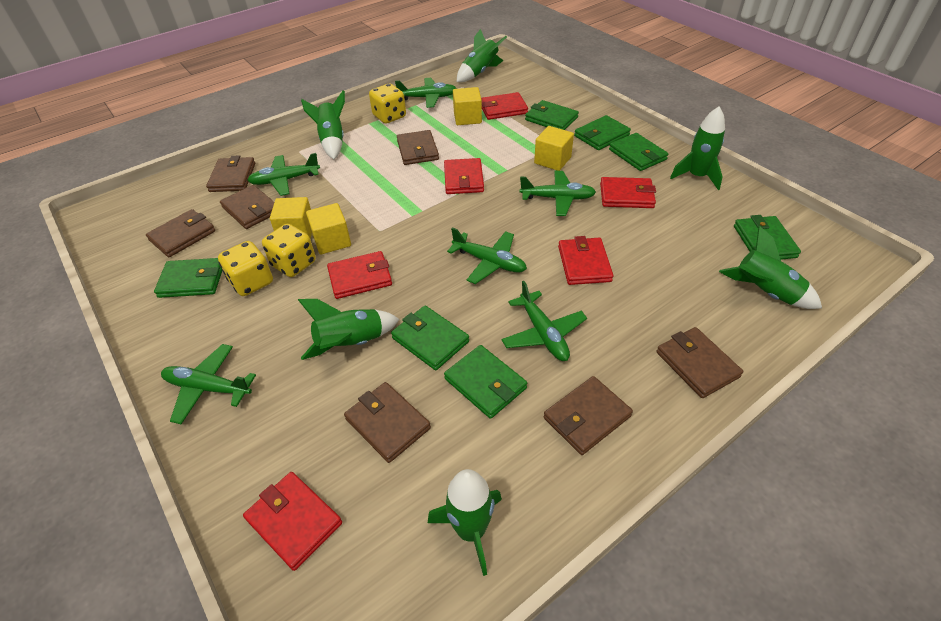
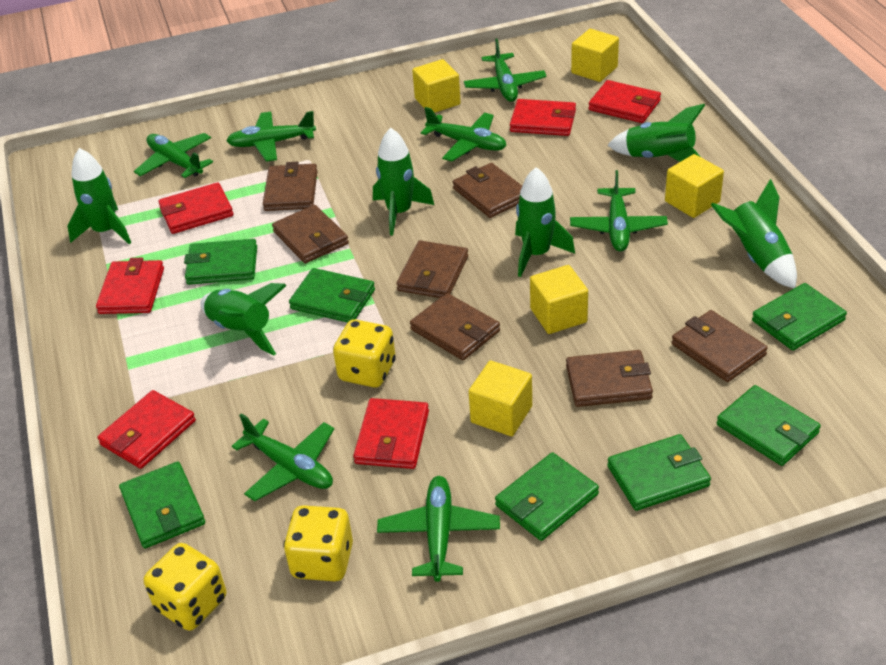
green plane: 6 -> 7
yellow cube: 4 -> 5

